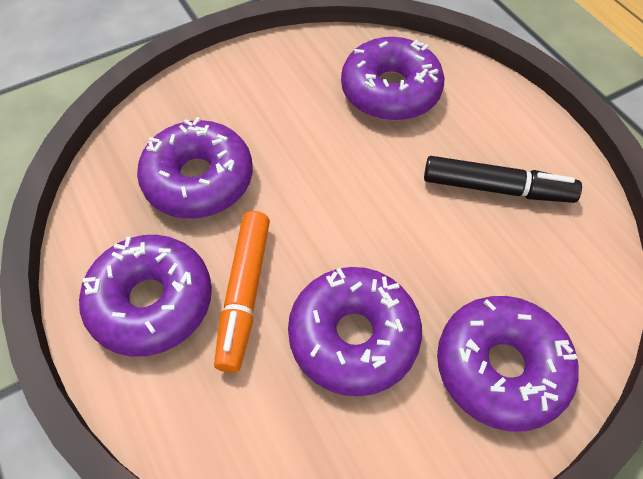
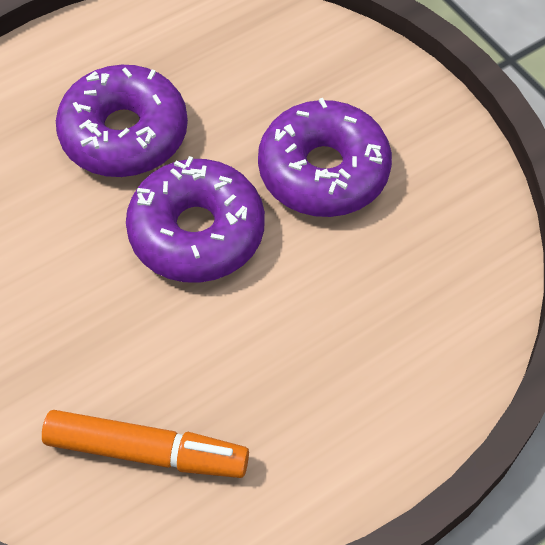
black marker: 1 -> 0
purple donut: 5 -> 3

